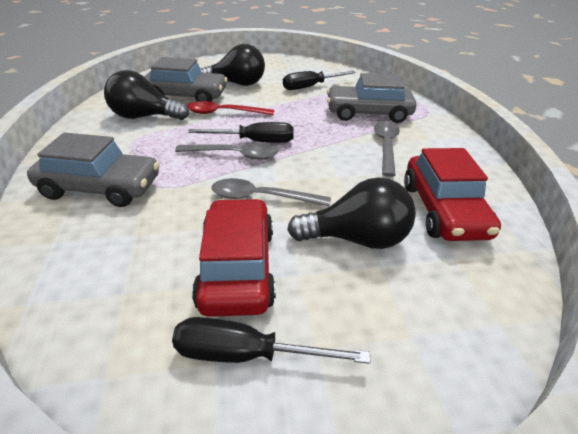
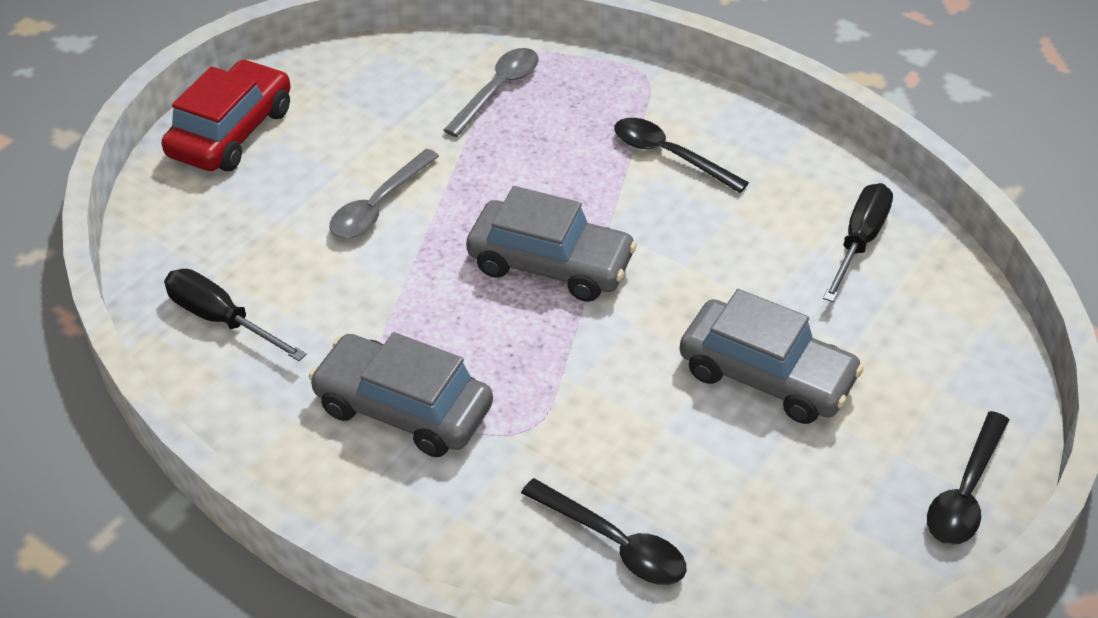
black light bulb: 3 -> 0
black screwdriver: 3 -> 2
black spoon: 0 -> 3
grey spoon: 3 -> 2
red car: 2 -> 1
red spoon: 1 -> 0

